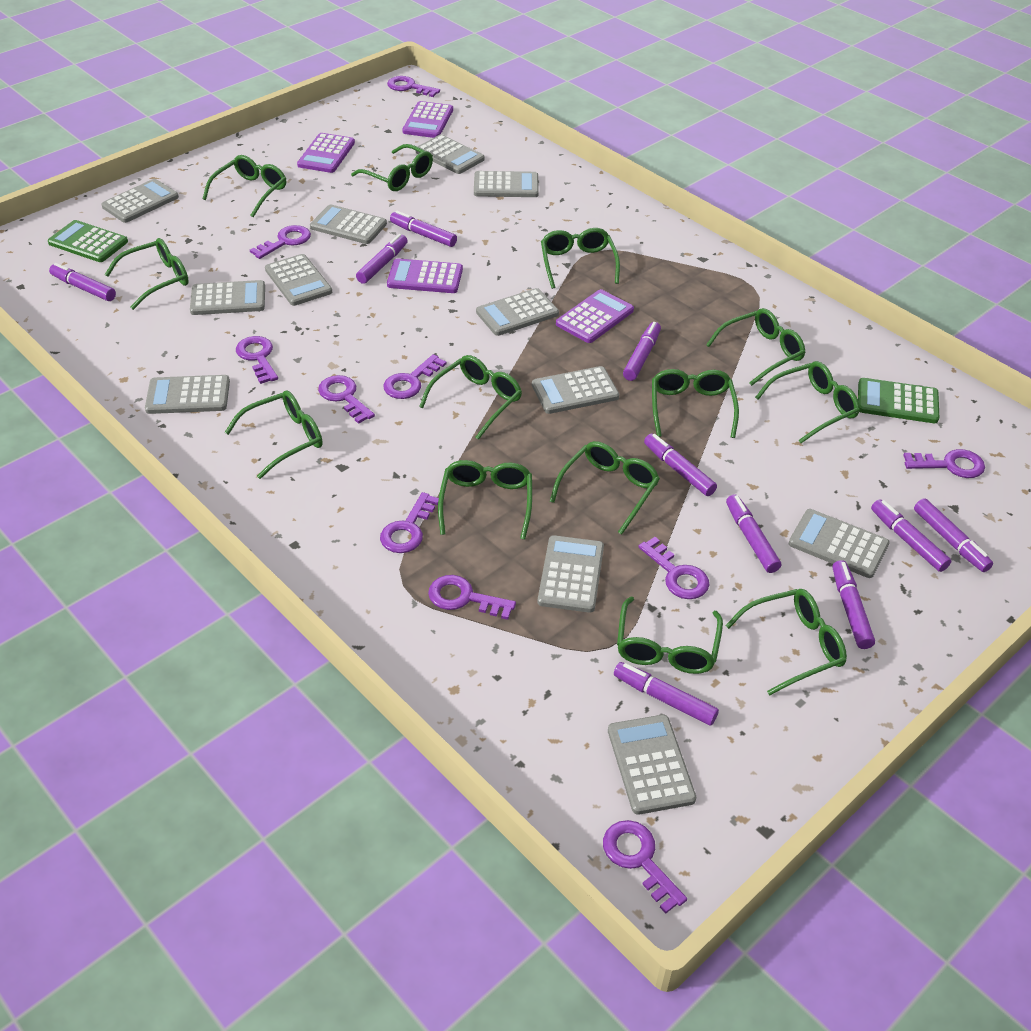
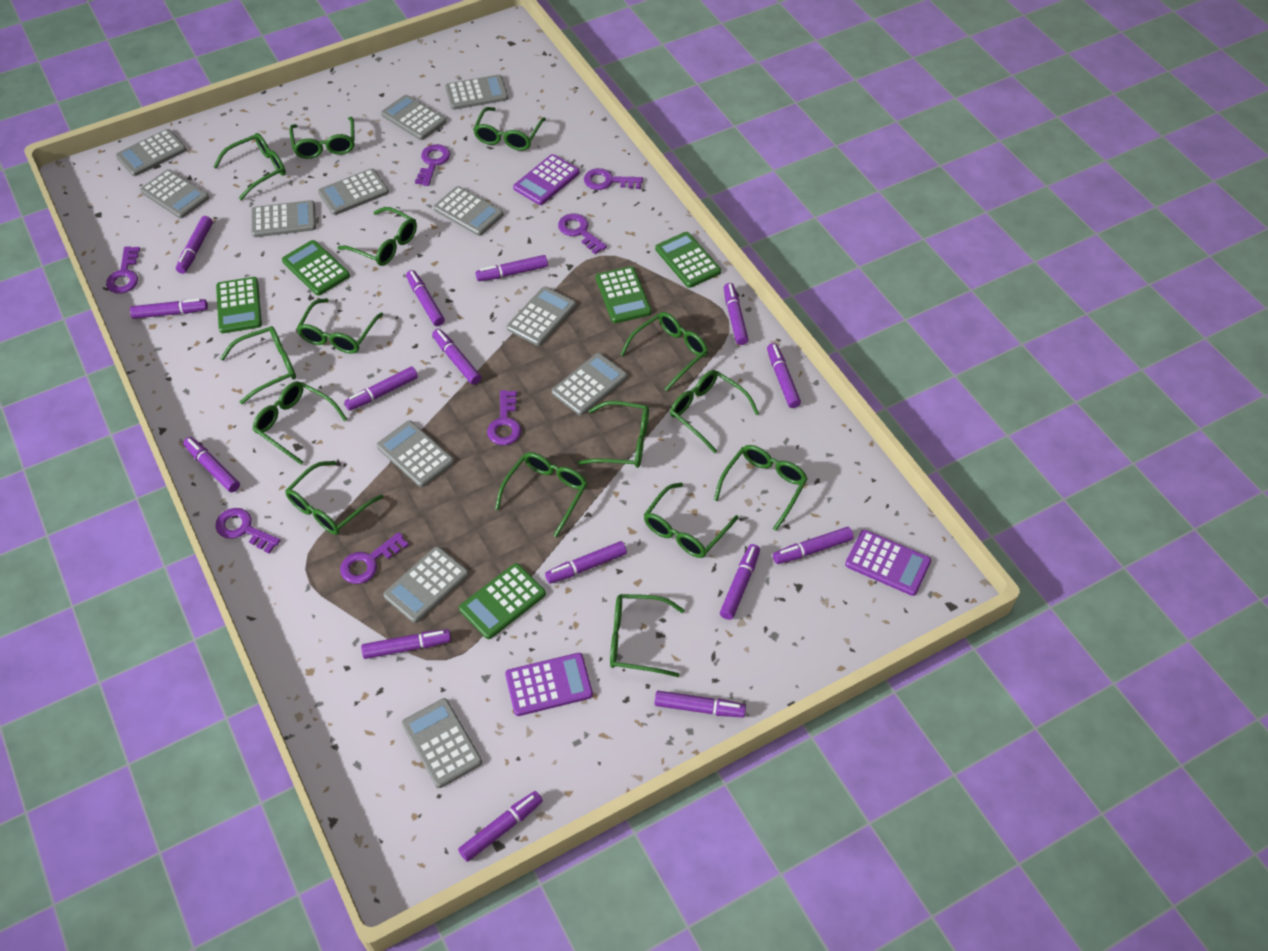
green calculator: 2 -> 5
green glasses: 13 -> 15
purple calculator: 4 -> 3
purple key: 10 -> 7
purple marker: 10 -> 15

